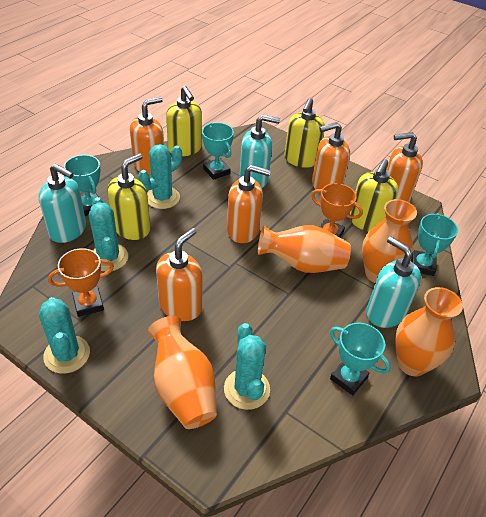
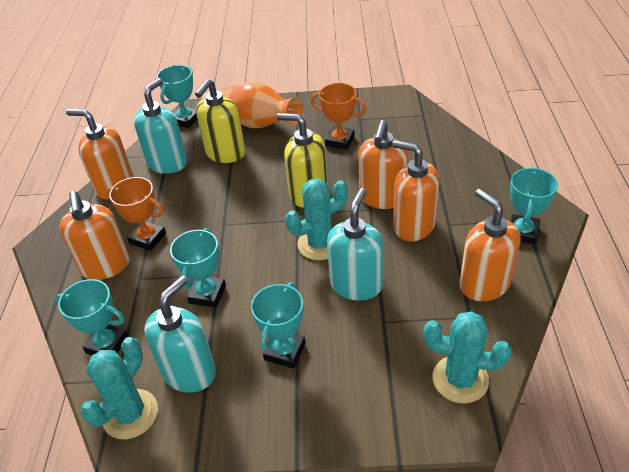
orange vase: 4 -> 1
turquoise cactus: 4 -> 3
turquoise trophy: 4 -> 5
yellow soap dispenser: 4 -> 2

